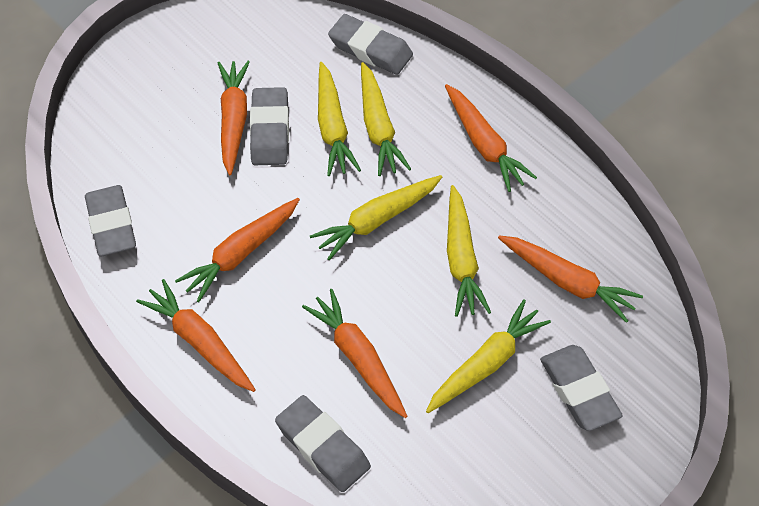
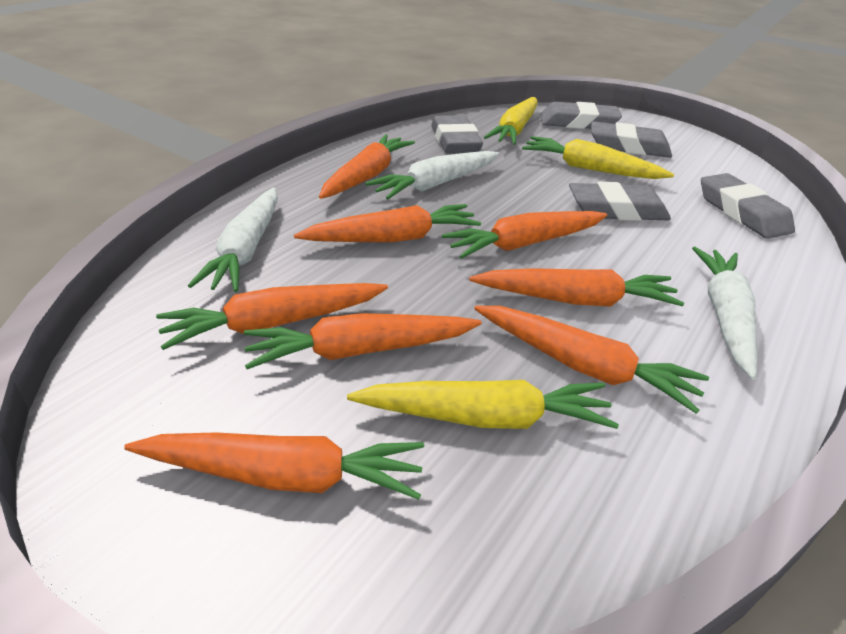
orange carrot: 6 -> 8
white carrot: 0 -> 3
yellow carrot: 5 -> 3

